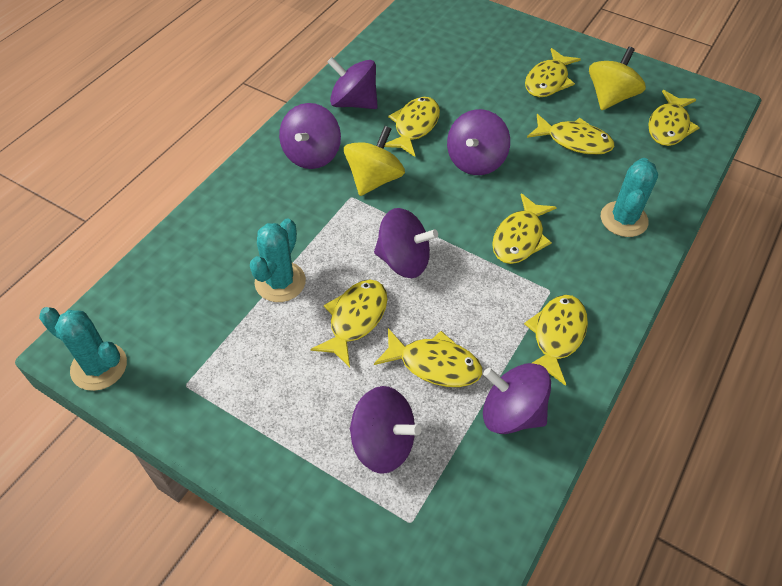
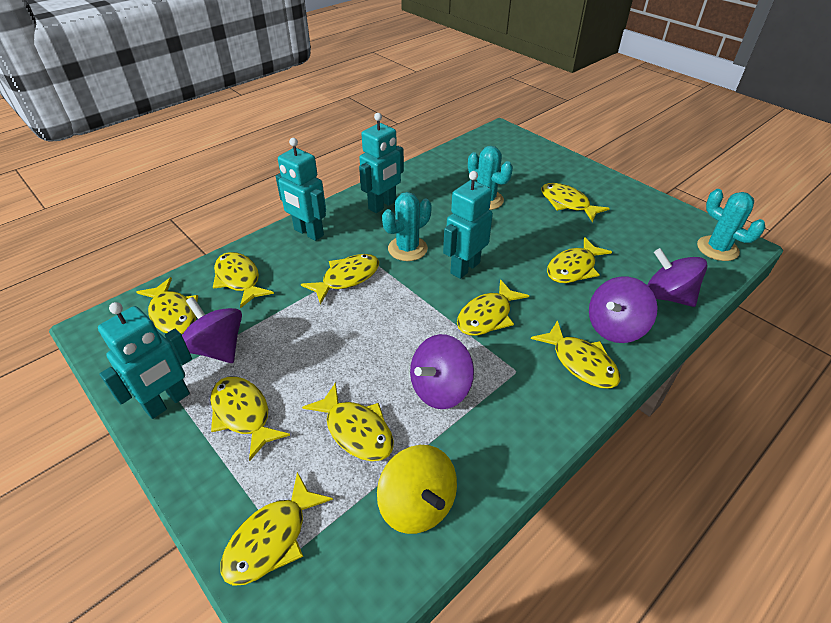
purple spinning top: 6 -> 4
turquoise robot: 0 -> 4
yellow fish: 8 -> 10
yellow spinning top: 2 -> 1

